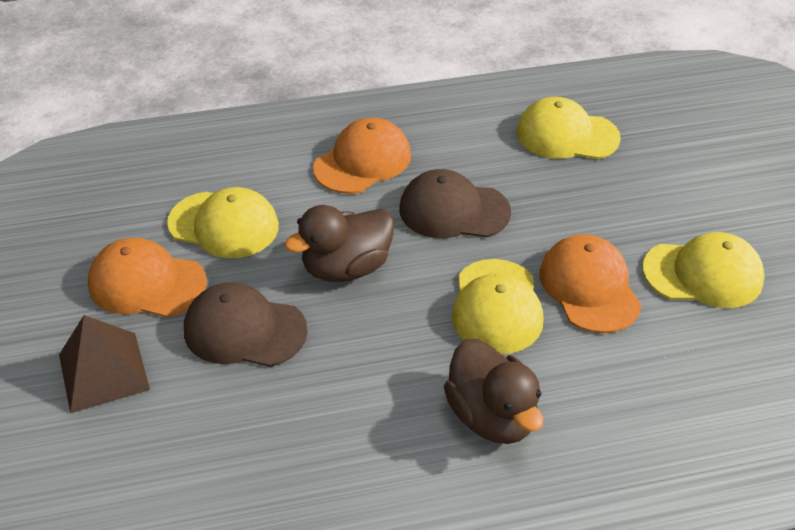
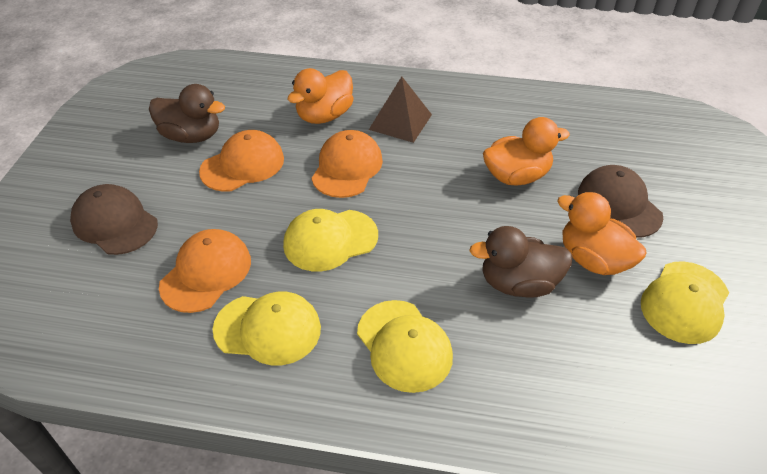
orange duck: 0 -> 3

